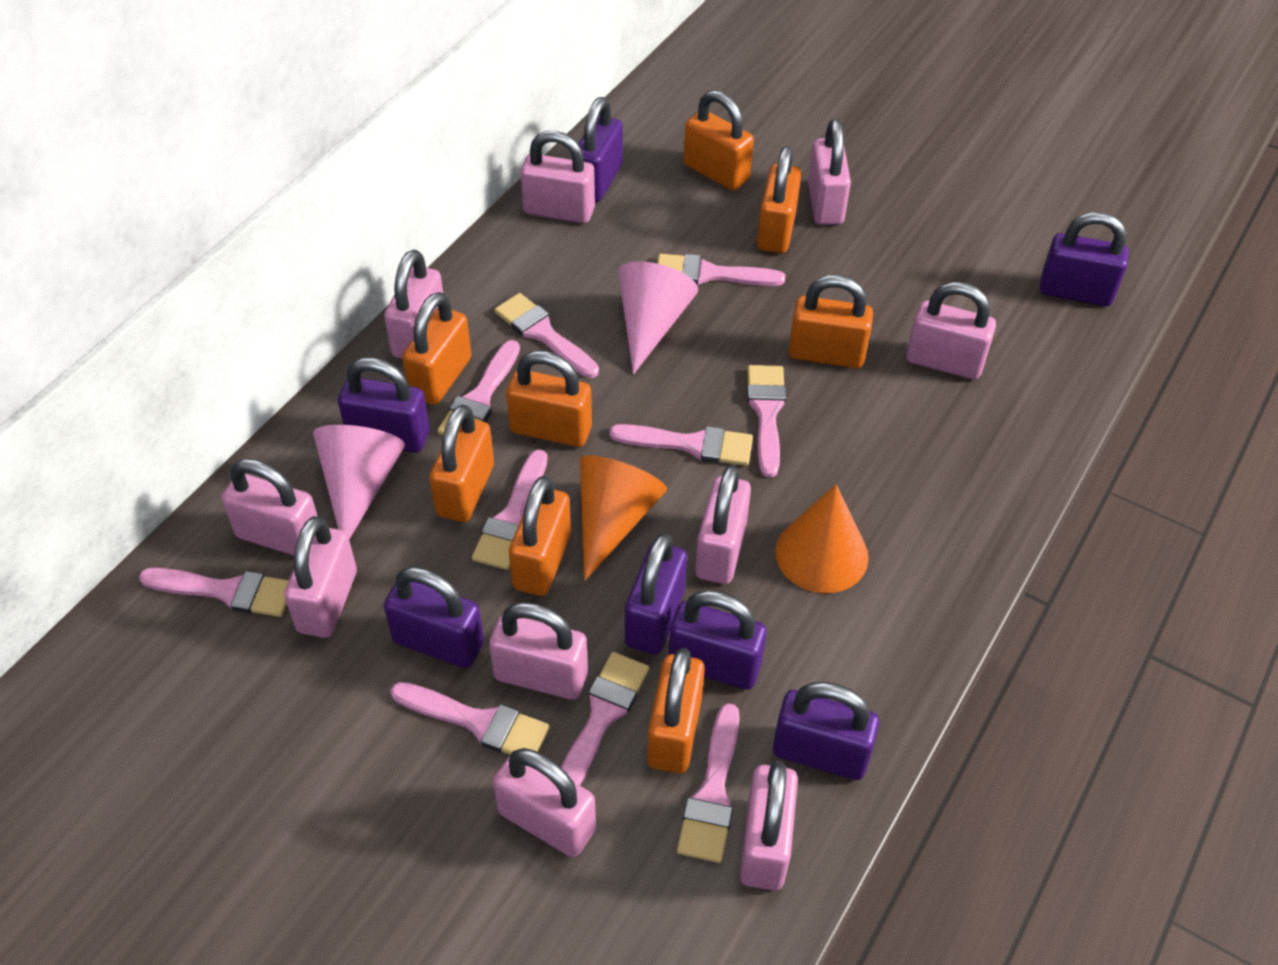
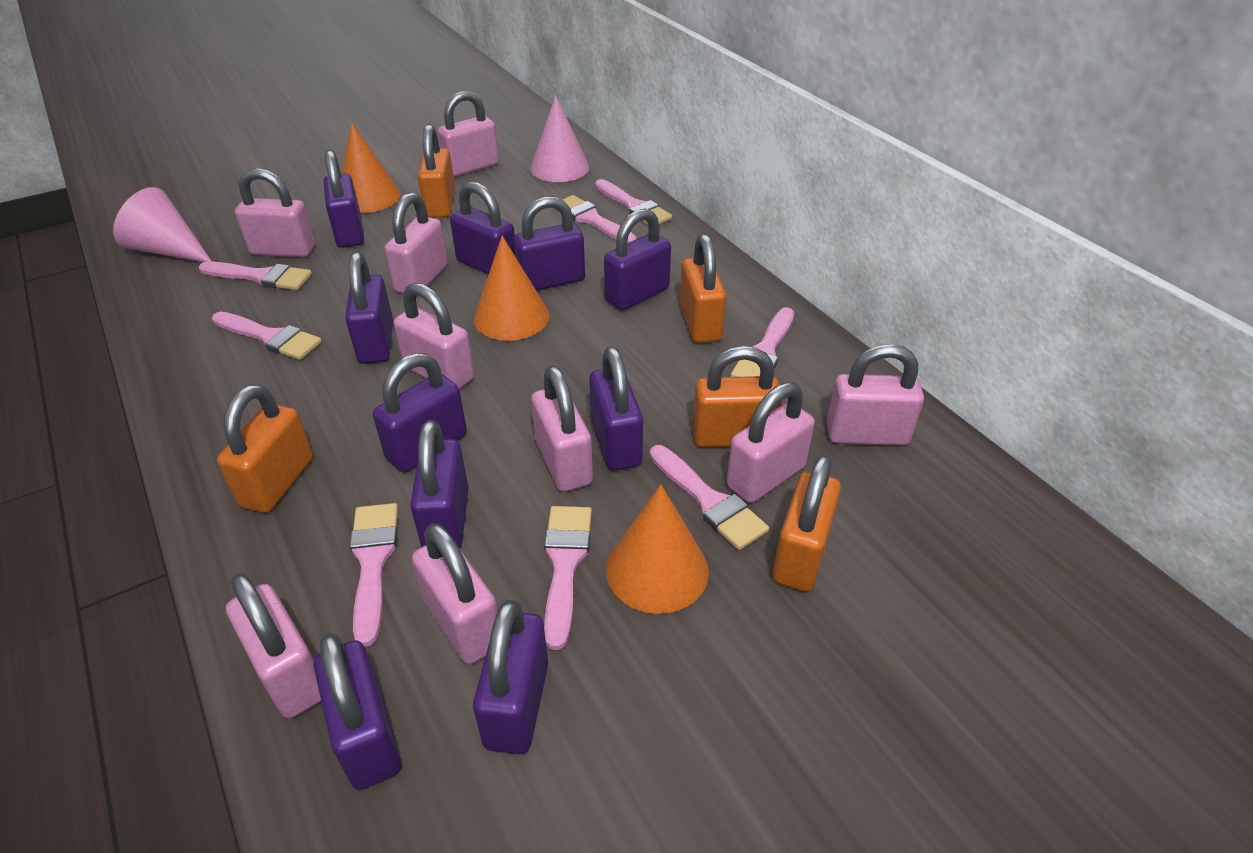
orange cone: 2 -> 3
orange padlock: 8 -> 5
pink brush: 10 -> 8
pink padlock: 10 -> 9
purple padlock: 7 -> 10

